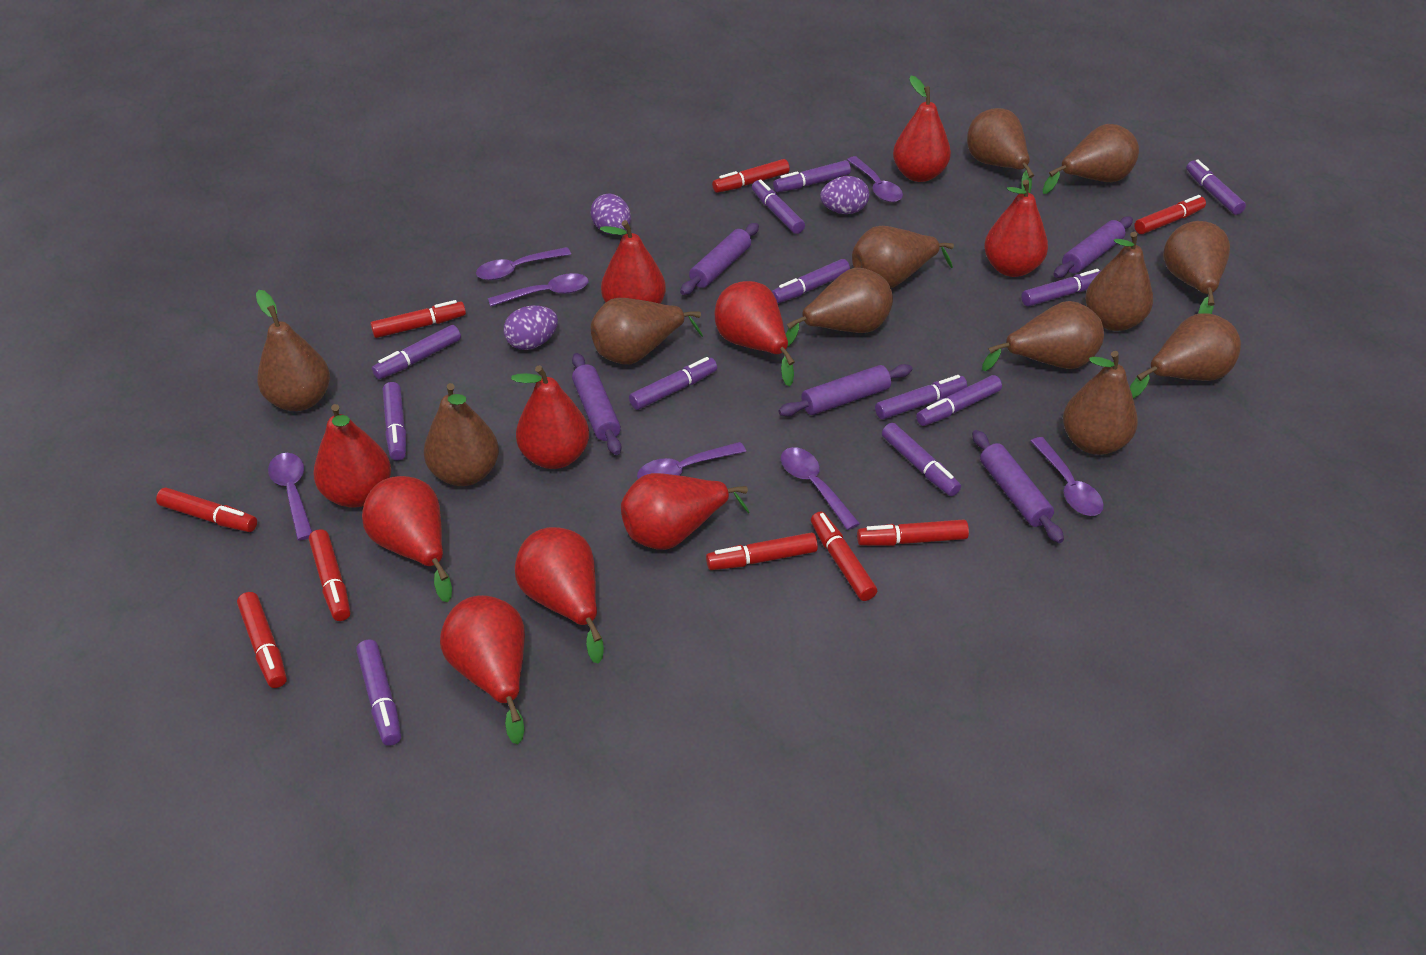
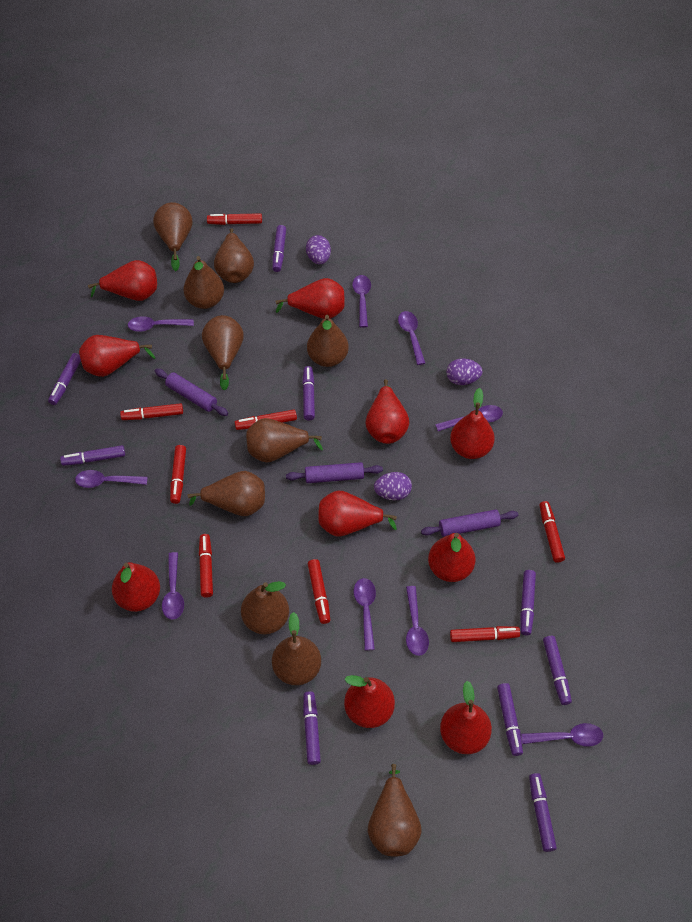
brown pear: 12 -> 10
purple marker: 12 -> 9
purple rolling pin: 5 -> 3
purple spoon: 7 -> 9
red marker: 9 -> 8

